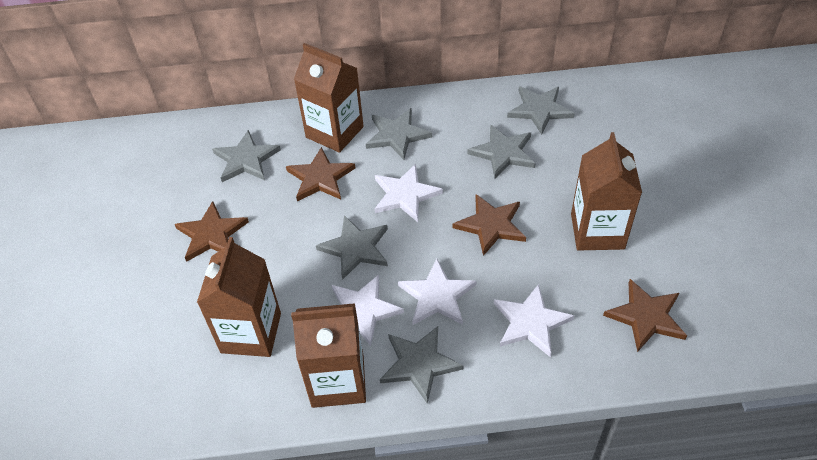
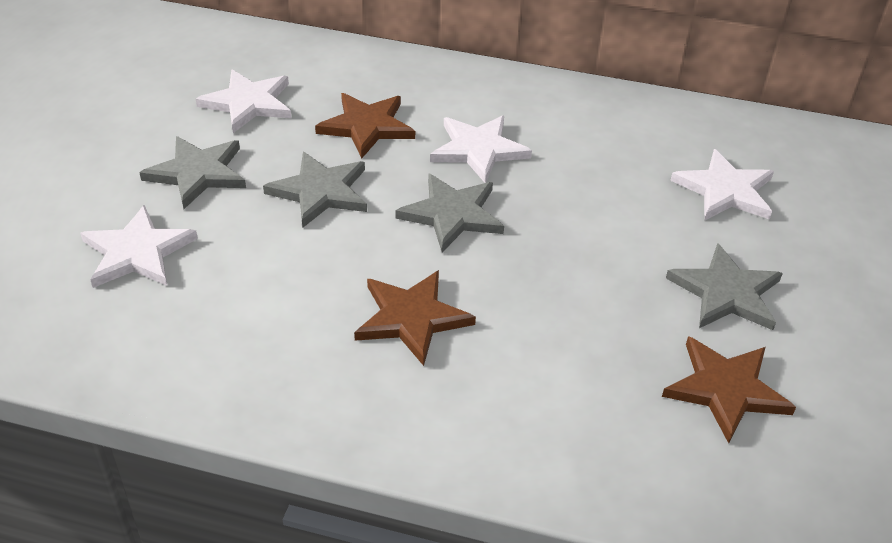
brown carton: 4 -> 0
brown star: 4 -> 3
grey star: 6 -> 4

